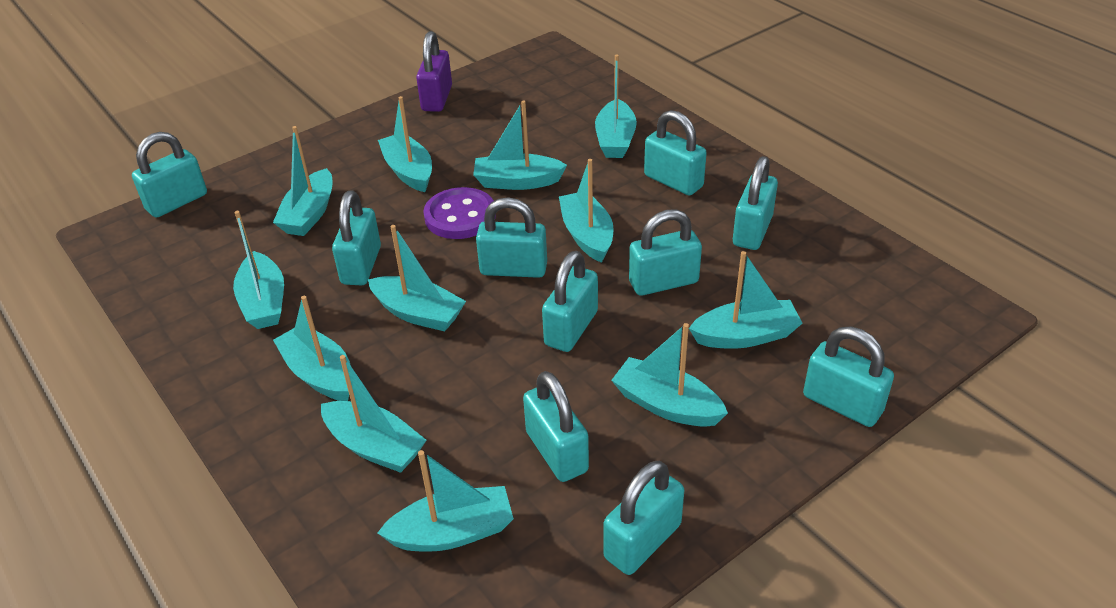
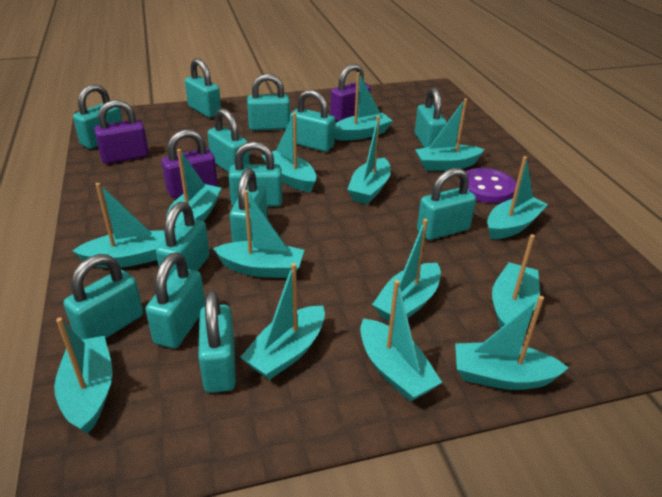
purple padlock: 1 -> 3
turquoise boat: 12 -> 14
turquoise padlock: 10 -> 13

